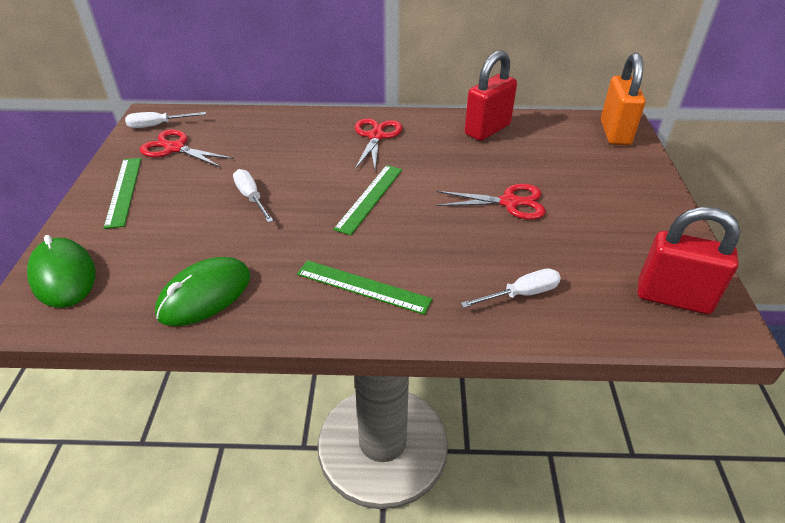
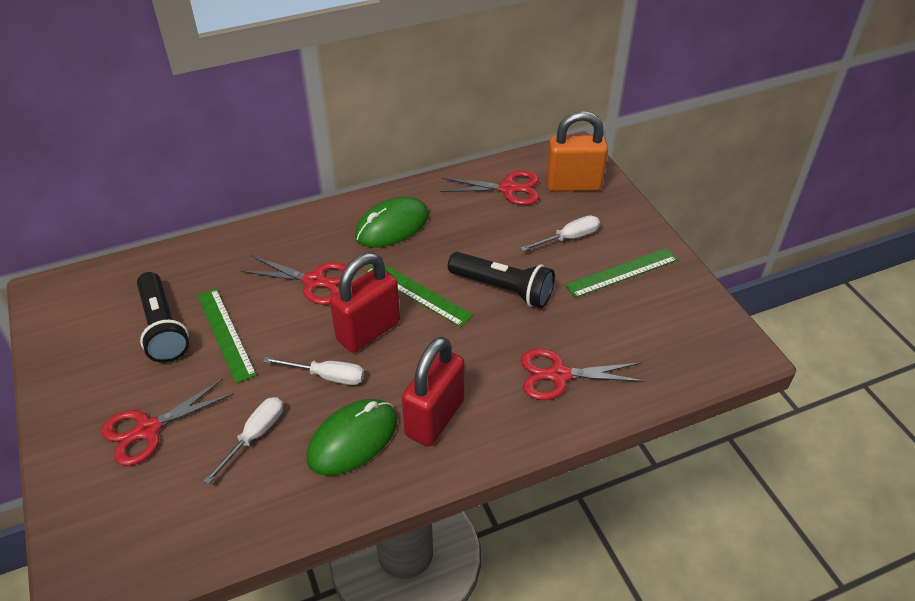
black flashlight: 0 -> 2
red scissors: 3 -> 4

